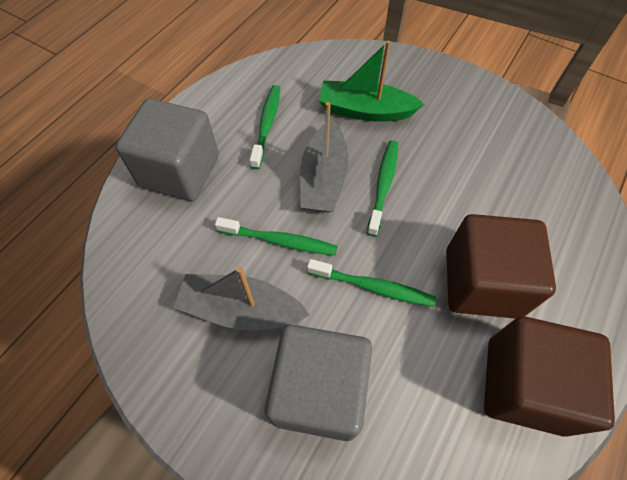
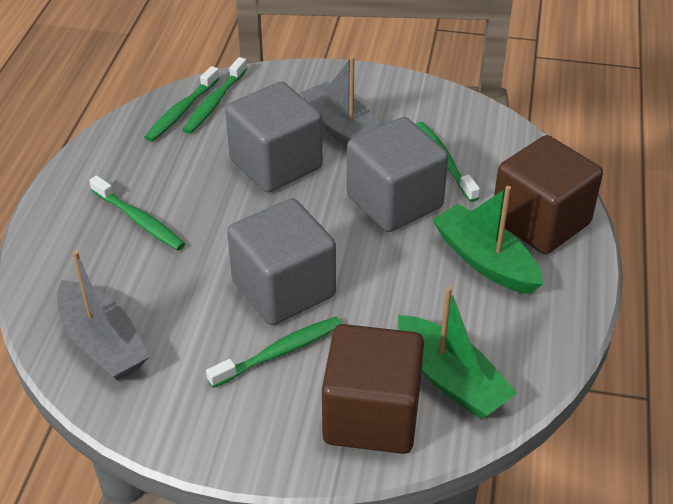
green boat: 1 -> 2
green toothbrush: 4 -> 5
grey cube: 2 -> 3

